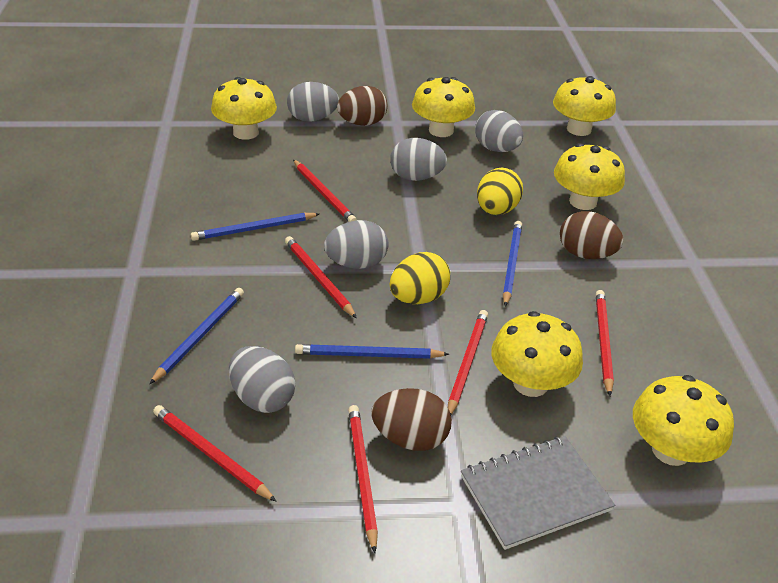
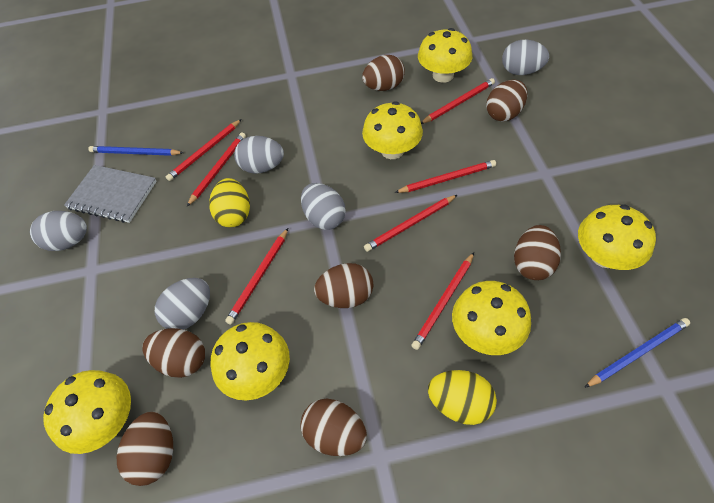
blue pencil: 4 -> 2
brown egg: 3 -> 7
red pencil: 6 -> 7

